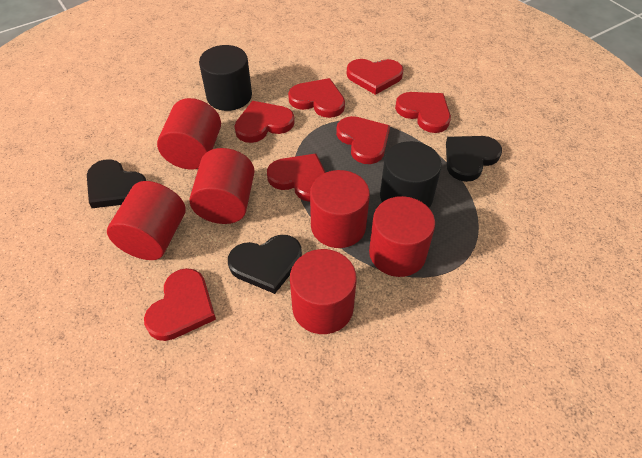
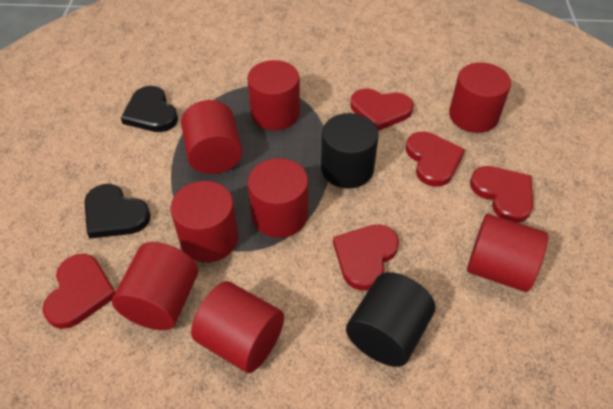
black heart: 3 -> 2
red cylinder: 6 -> 8
red heart: 7 -> 5

